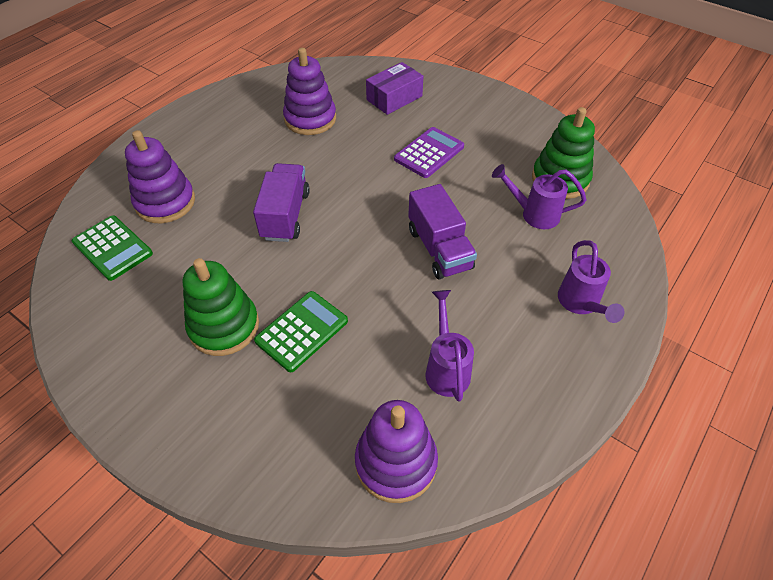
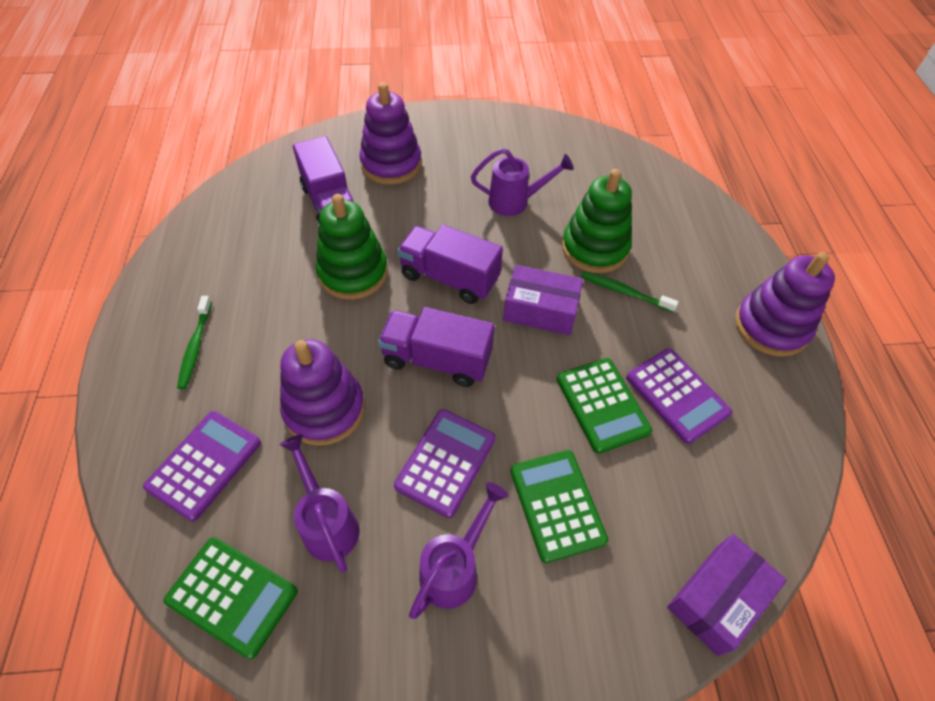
green calculator: 2 -> 3
green toothbrush: 0 -> 2
purple box: 1 -> 2
purple calculator: 1 -> 3
purple truck: 2 -> 3

